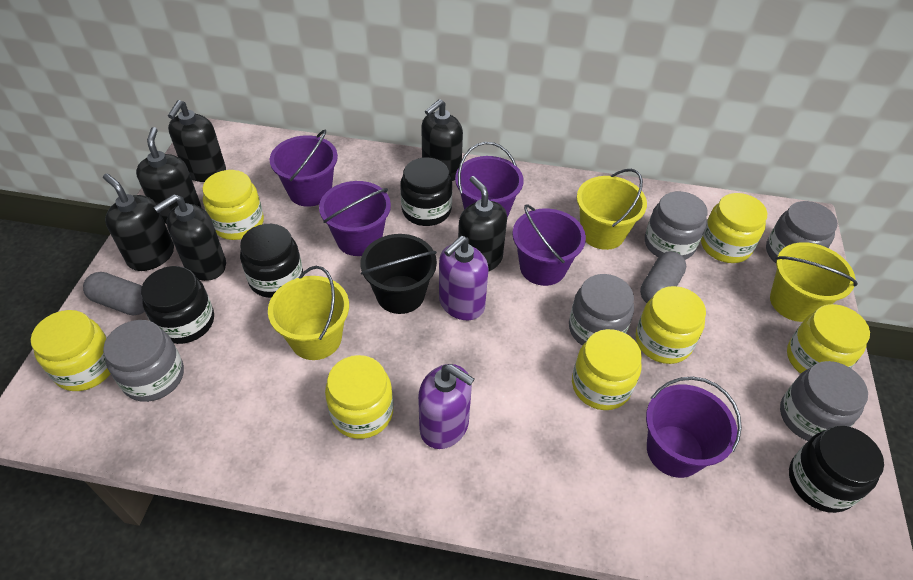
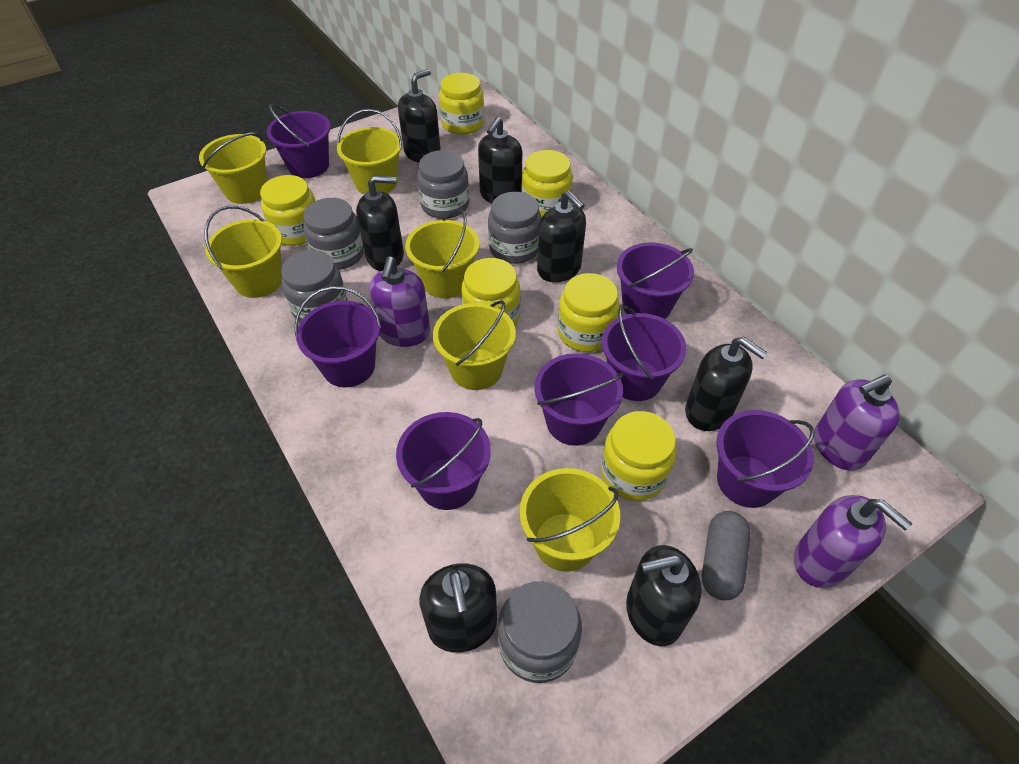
black bucket: 1 -> 0
black jar: 4 -> 0
black soap dispenser: 6 -> 7
grey capsule: 2 -> 1
purple bucket: 5 -> 7
purple soap dispenser: 2 -> 3
yellow bucket: 3 -> 6
yellow jar: 7 -> 6

